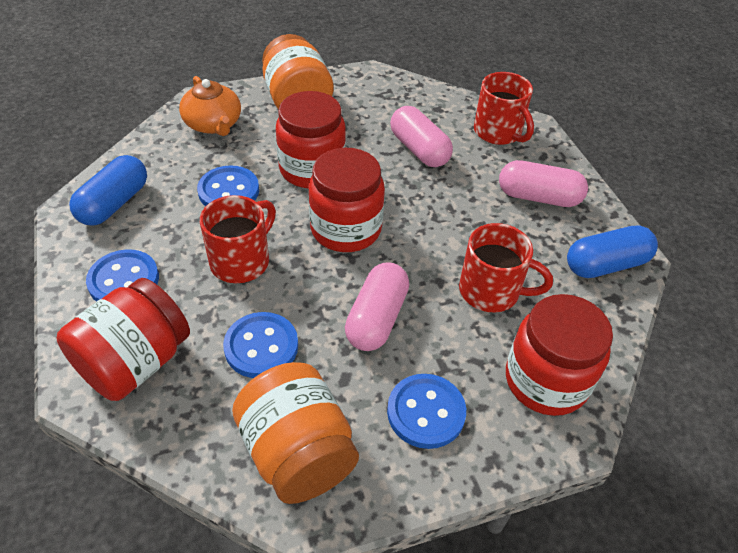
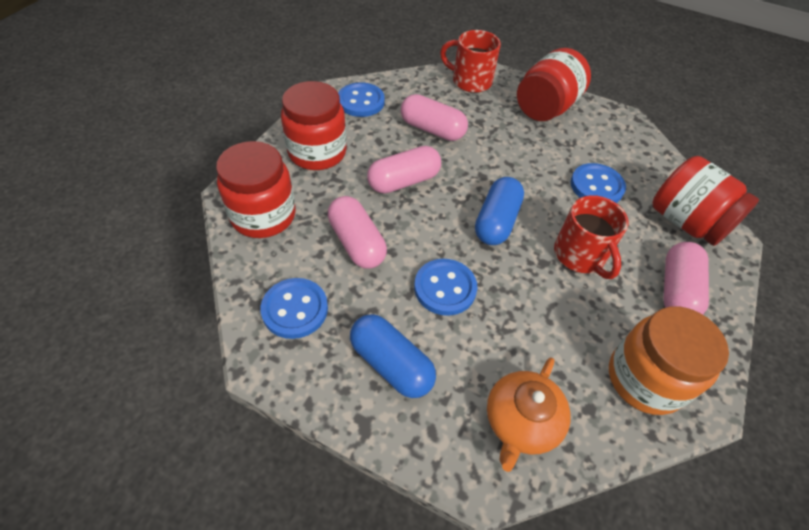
orange jar: 2 -> 1
pink capsule: 3 -> 4
red mug: 3 -> 2

